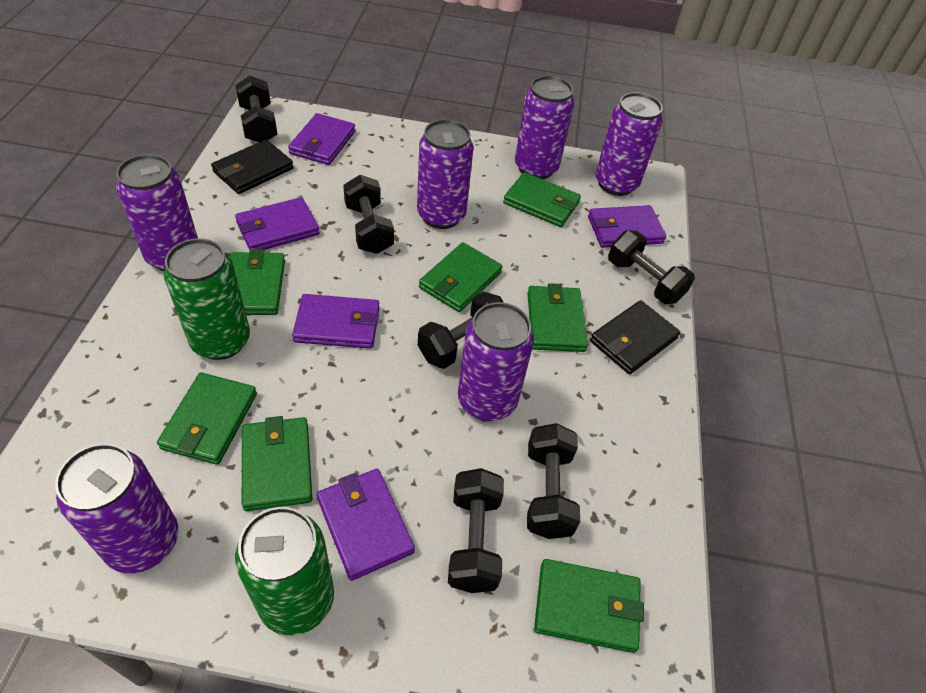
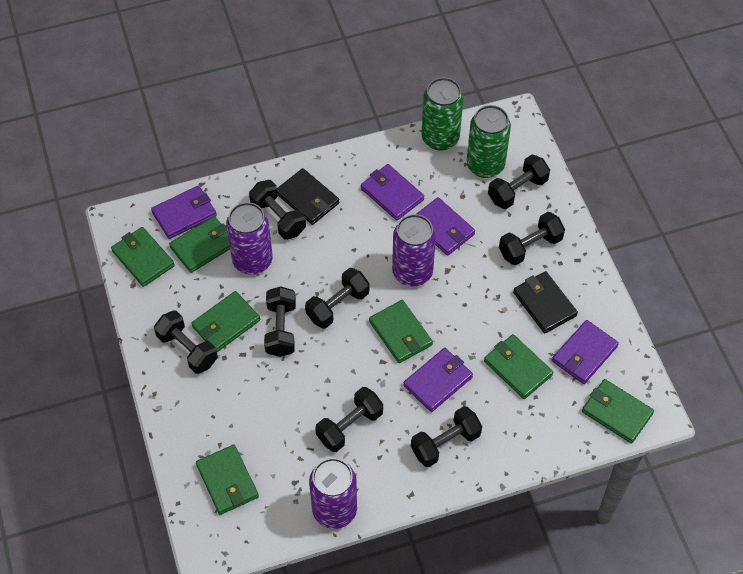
black dumbbell: 6 -> 8
purple can: 6 -> 3

